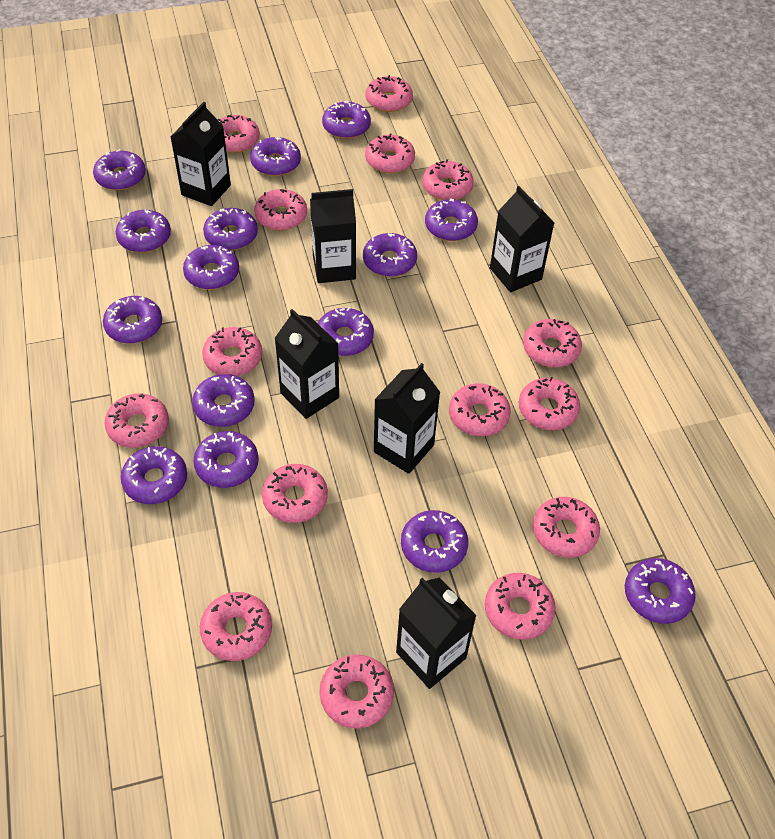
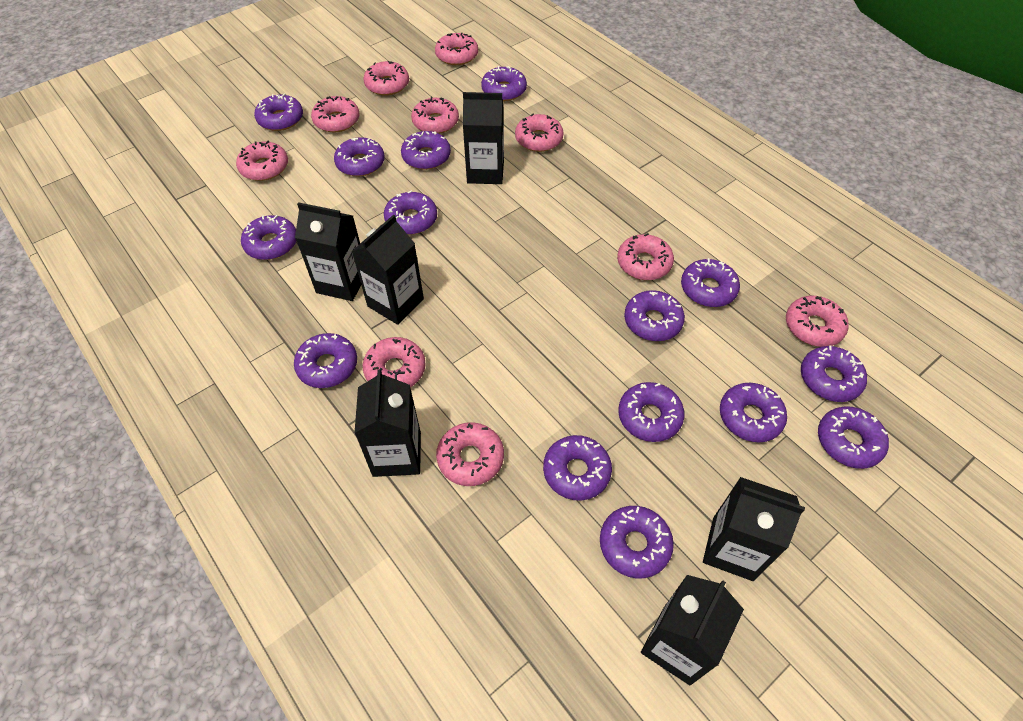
pink donut: 15 -> 10

